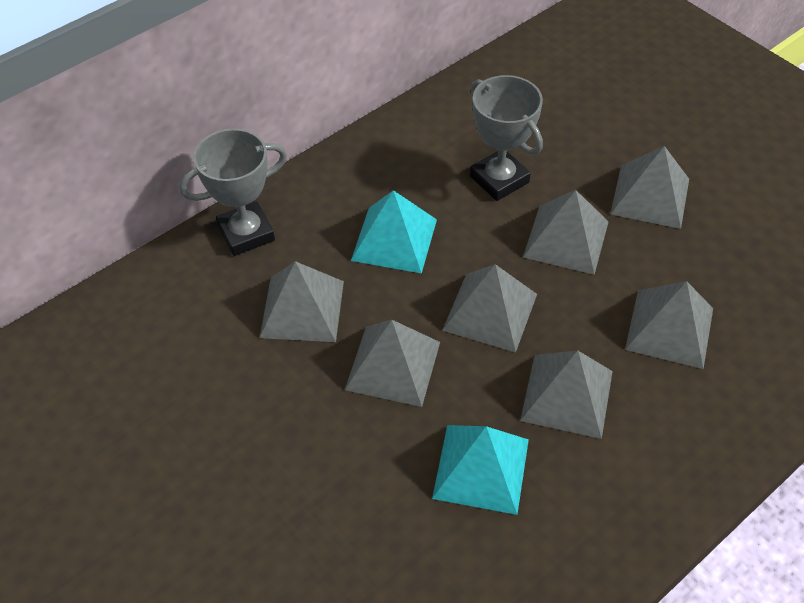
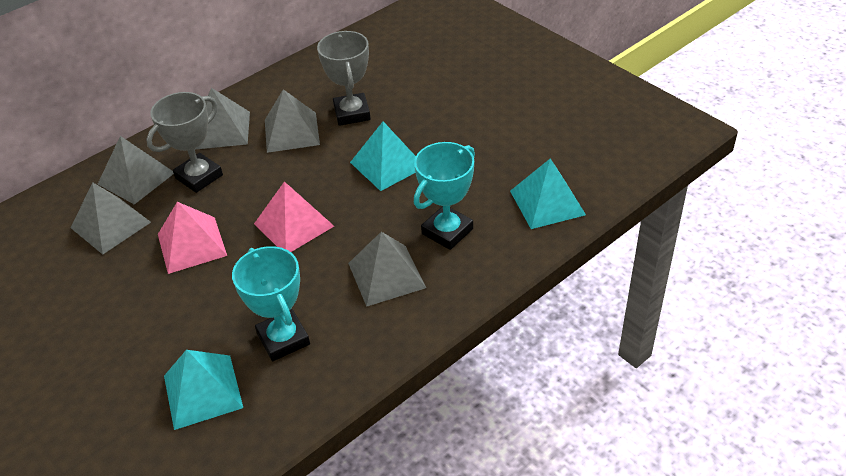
grey pyramid: 7 -> 5
pink pyramid: 0 -> 2
turquoise pyramid: 2 -> 3
turquoise trophy: 0 -> 2

